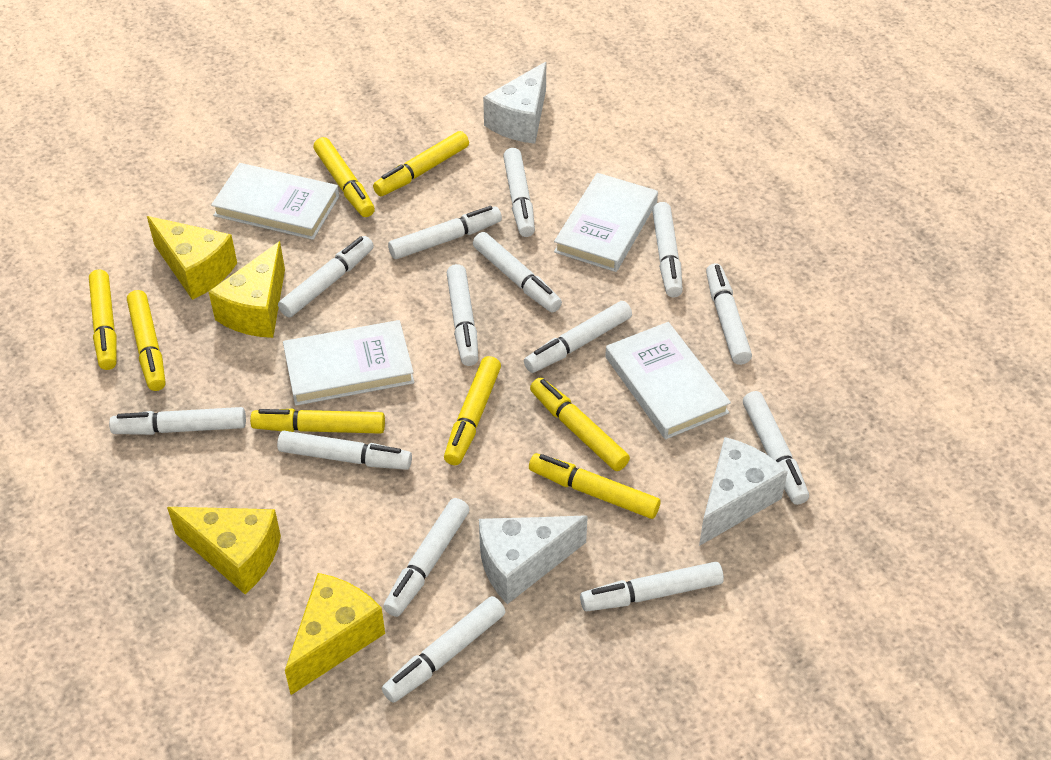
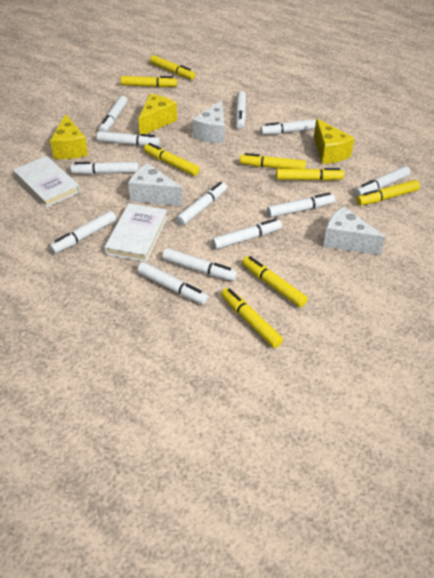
white book: 4 -> 2
white marker: 14 -> 12
yellow cheese: 4 -> 3

